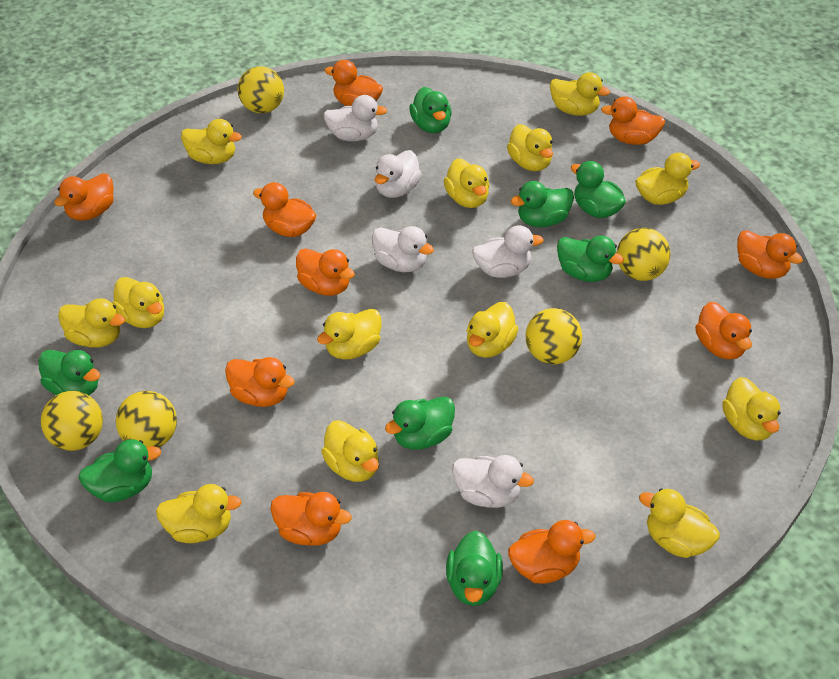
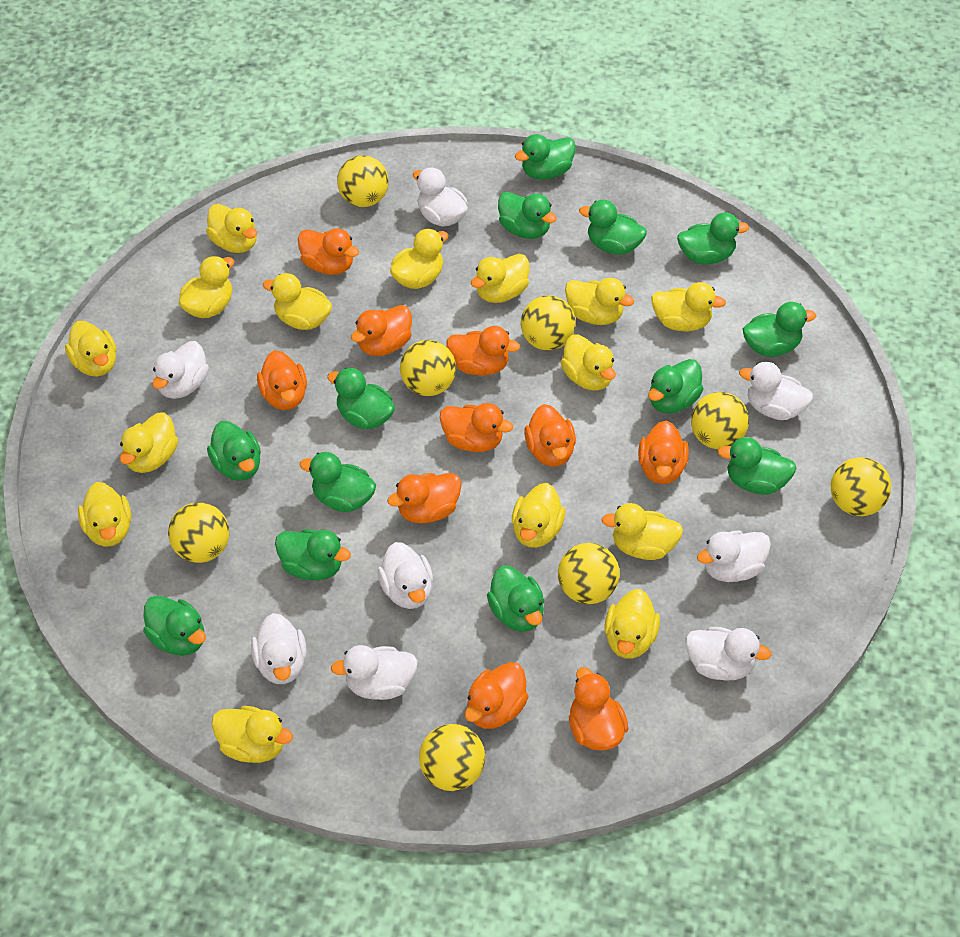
green duck: 8 -> 13
white duck: 5 -> 8
yellow ball: 5 -> 8
yellow duck: 13 -> 15

